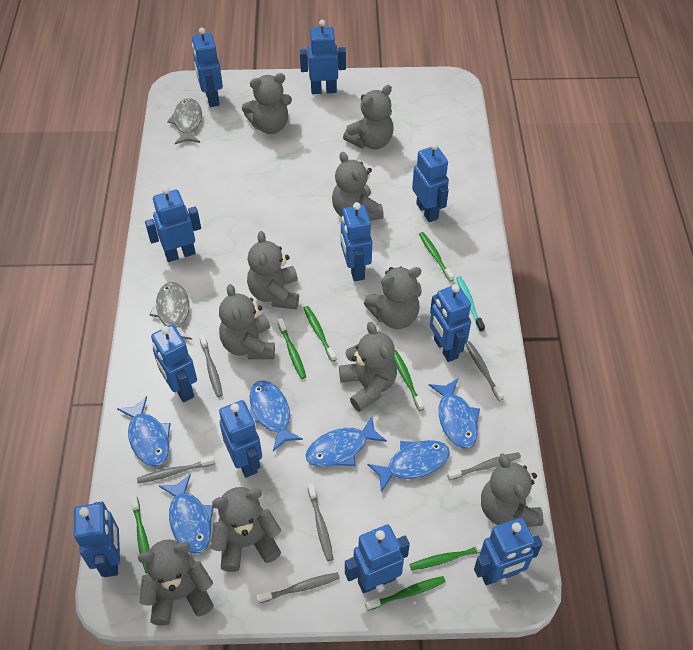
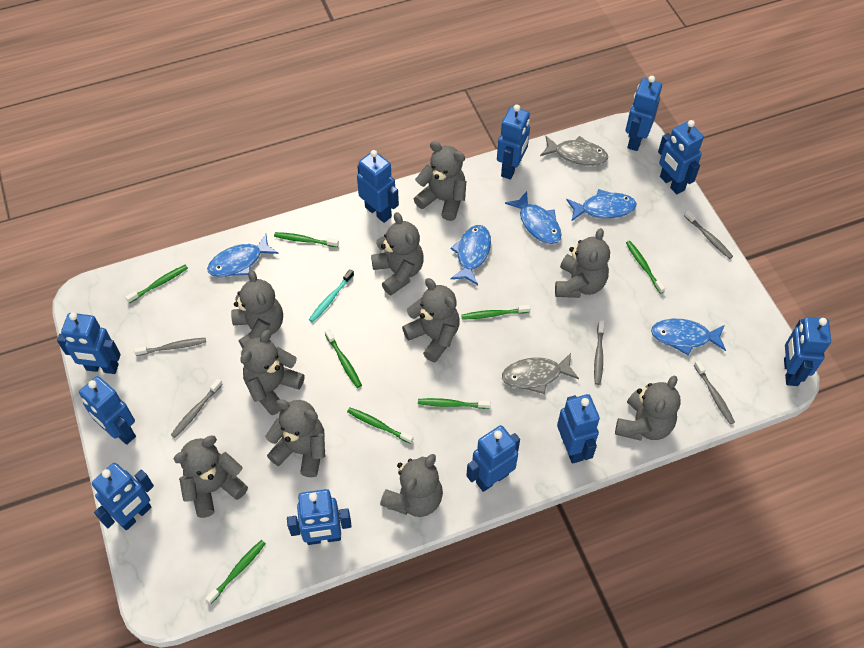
blue fish: 6 -> 5
green toothbrush: 7 -> 8
grey toothbrush: 6 -> 5

